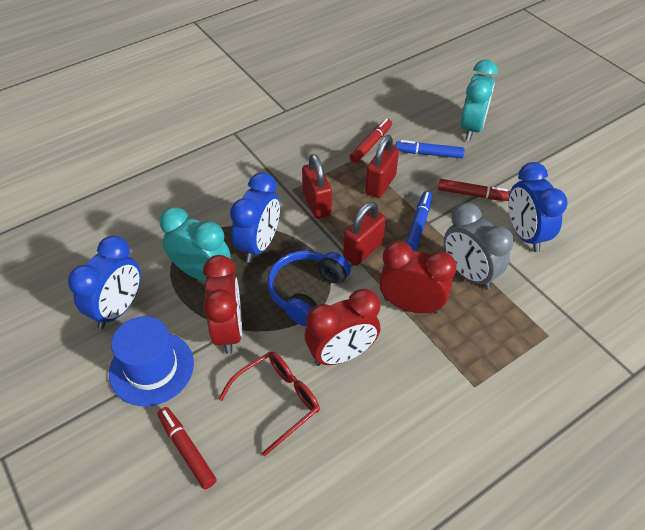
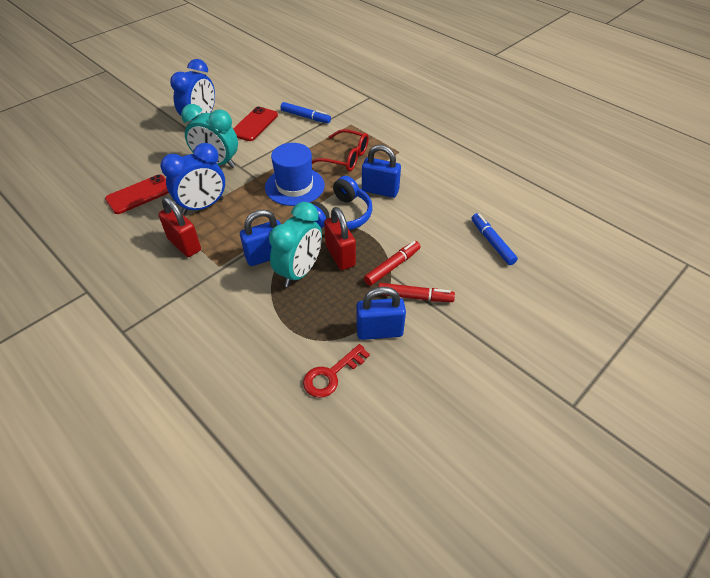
blue clock: 3 -> 2
blue padlock: 0 -> 3
grey clock: 1 -> 0
red clock: 3 -> 0
red key: 0 -> 1
red marker: 3 -> 2
red padlock: 3 -> 2
red phone: 0 -> 2

